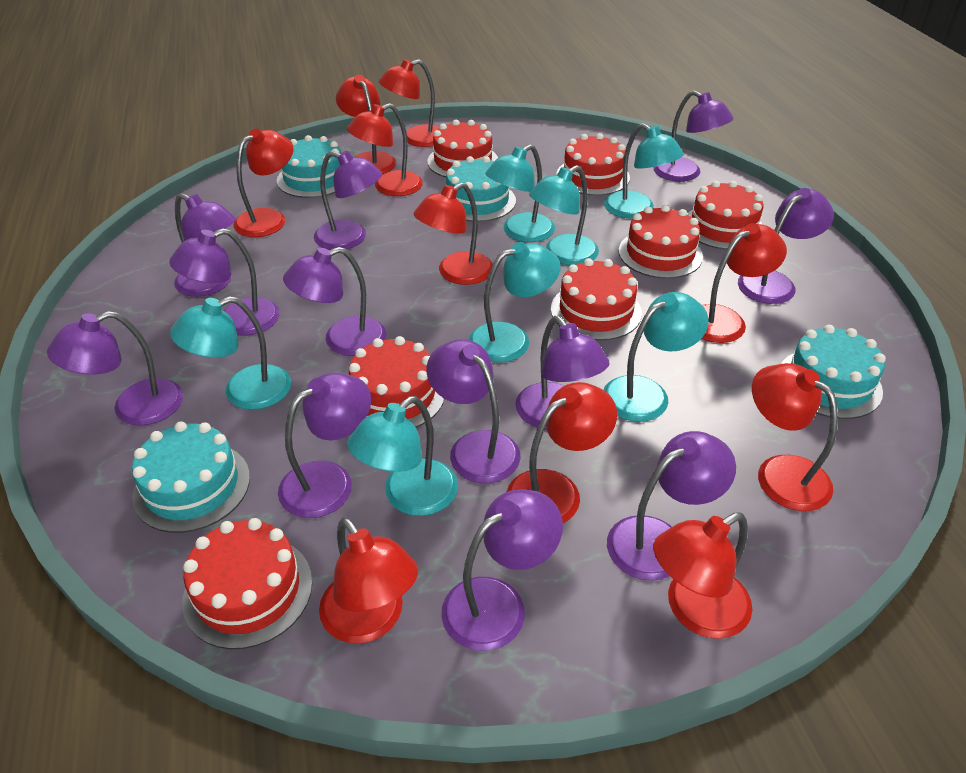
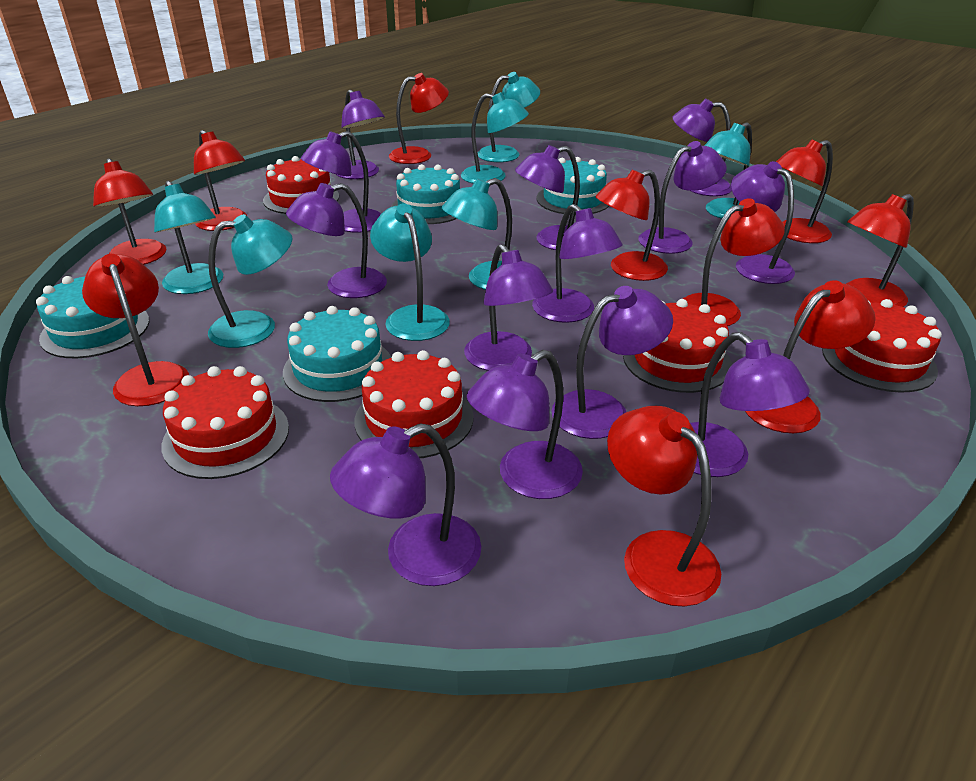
purple lamp: 12 -> 13
red cake: 7 -> 5

